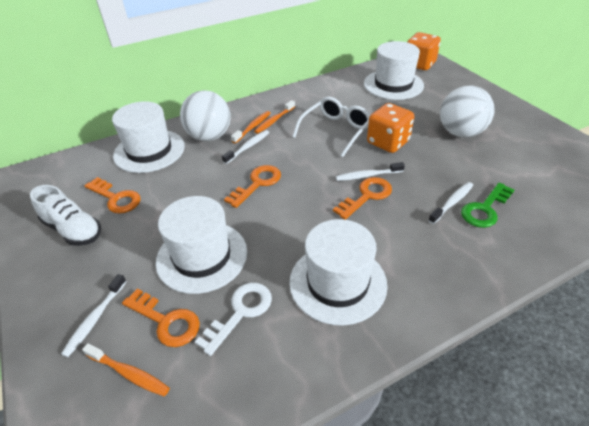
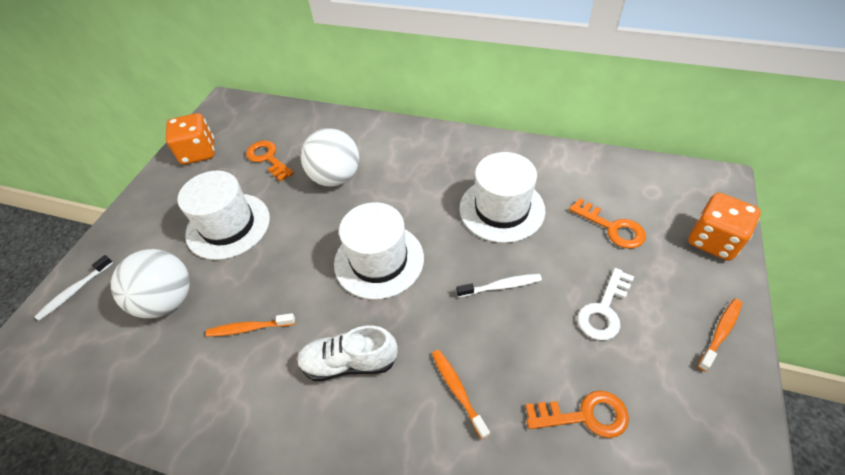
green key: 1 -> 0
orange key: 4 -> 3
white glasses: 1 -> 0
white hat: 4 -> 3
white toothbrush: 4 -> 2

